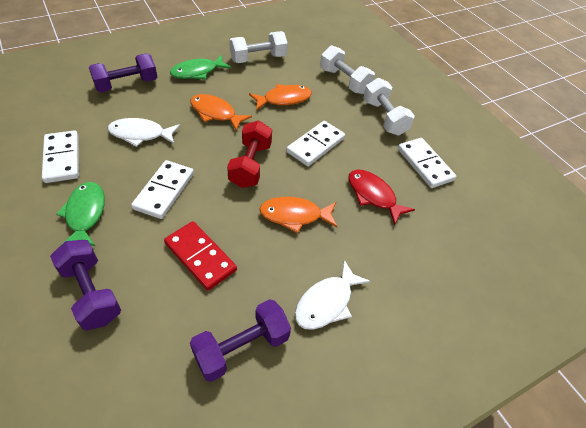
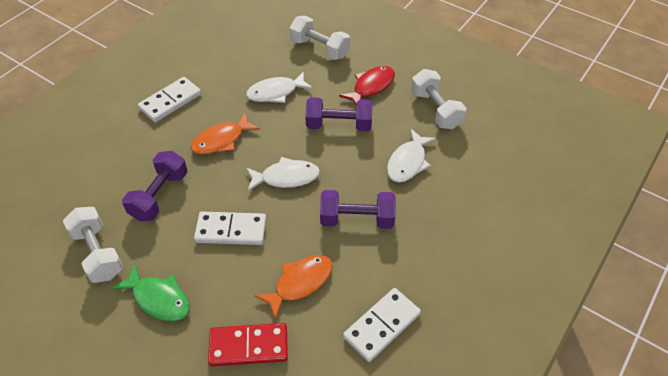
green fish: 2 -> 1
orange fish: 3 -> 2
red dumbbell: 1 -> 0
white domino: 4 -> 3
white fish: 2 -> 3

